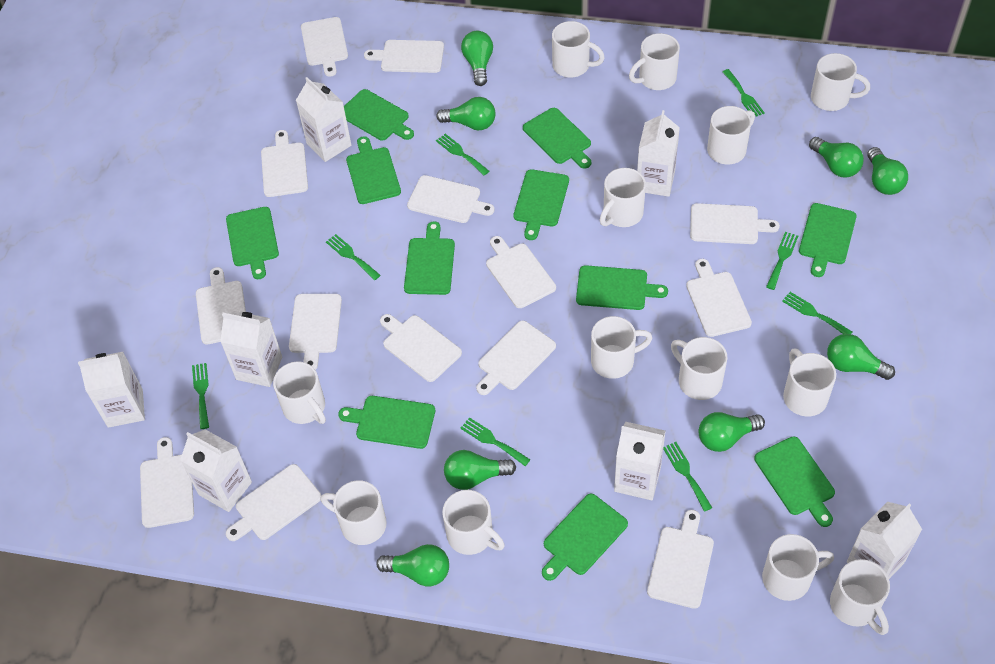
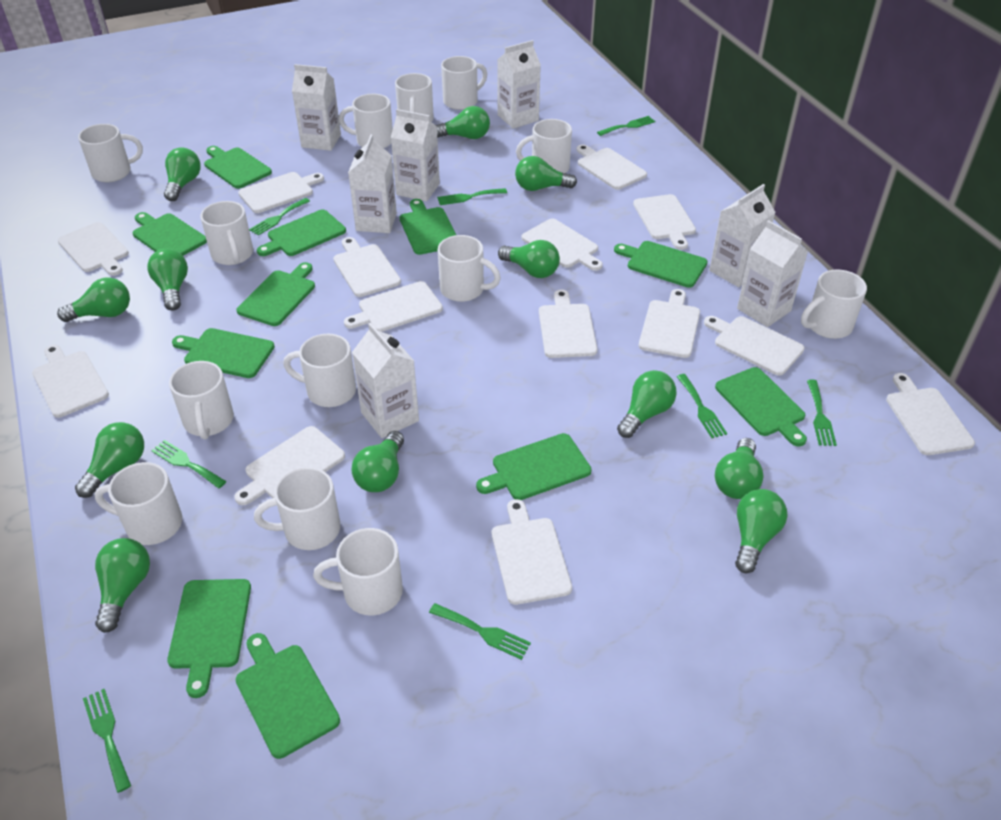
green light bulb: 8 -> 12

